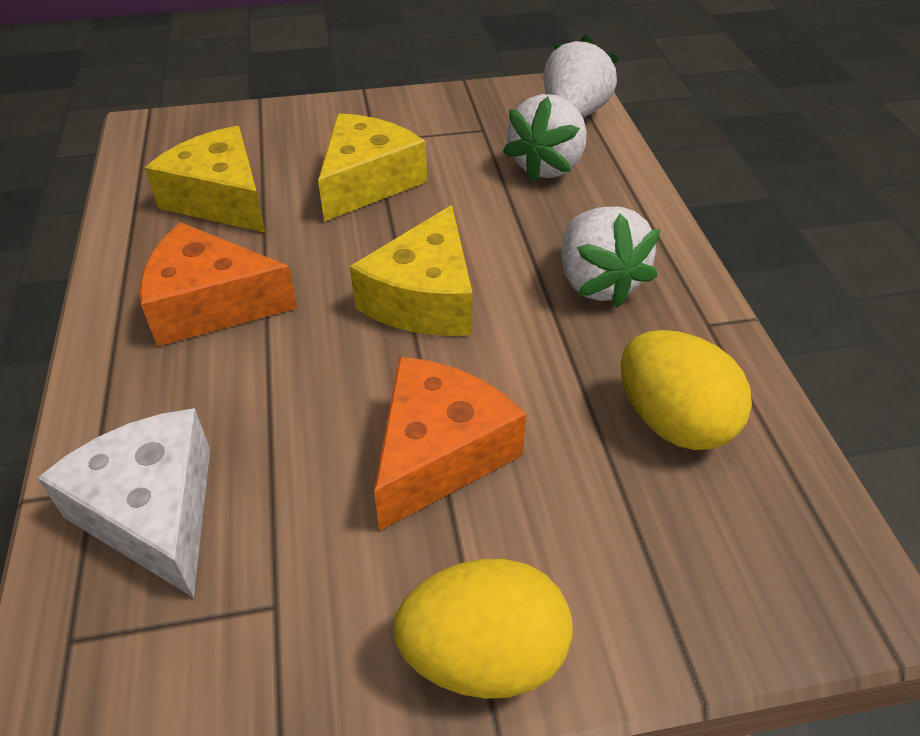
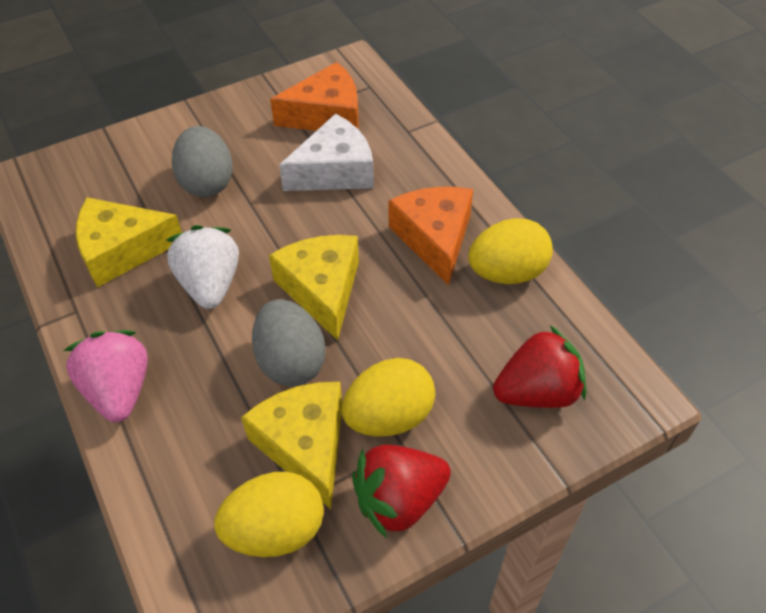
grey egg: 0 -> 2
pink strawberry: 0 -> 1
red strawberry: 0 -> 2
white strawberry: 3 -> 1
yellow egg: 2 -> 3

